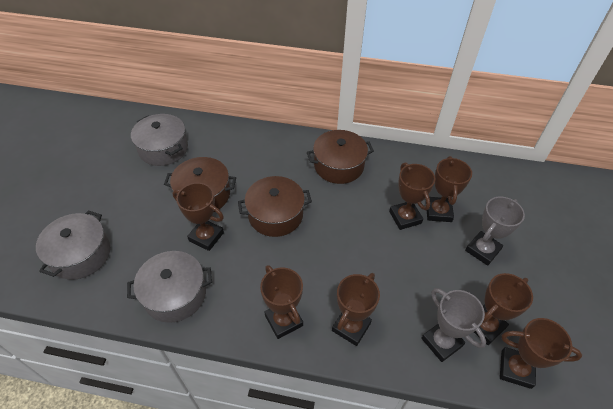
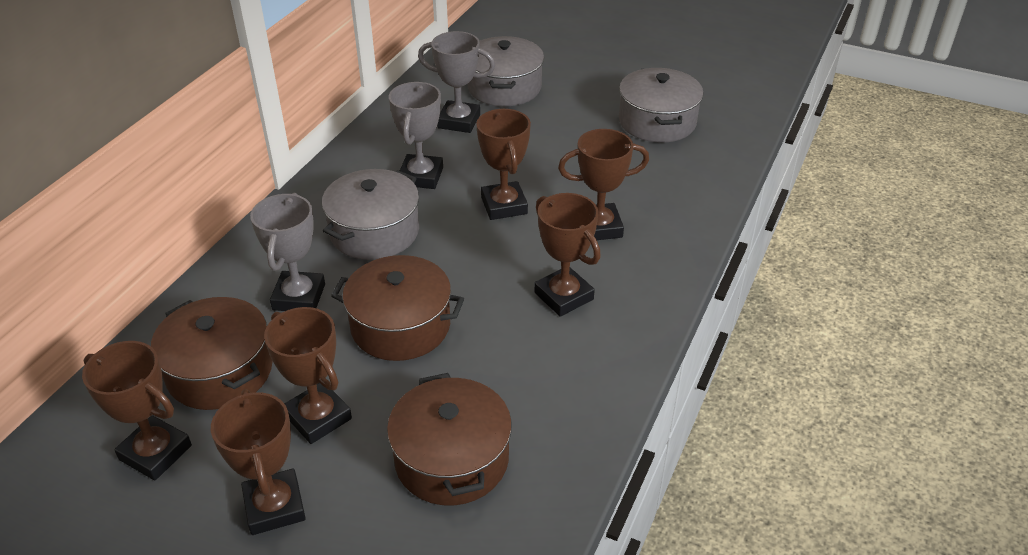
brown trophy: 7 -> 6
grey trophy: 2 -> 3

